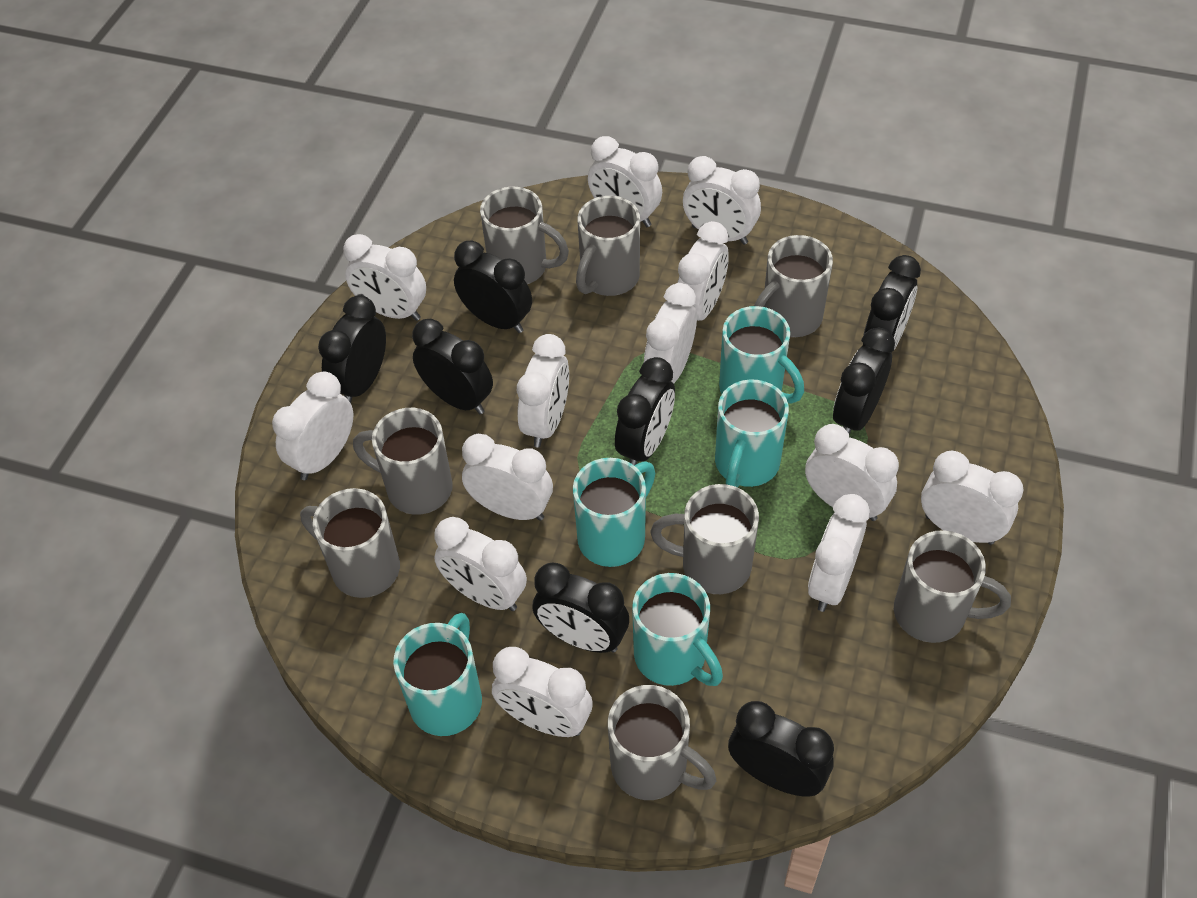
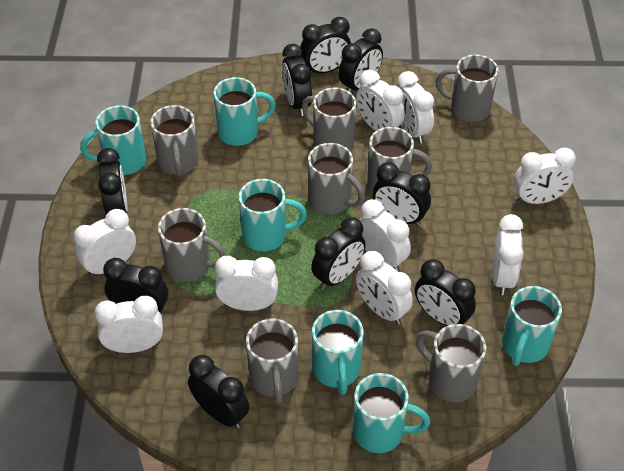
black clock: 8 -> 9
turquoise mug: 5 -> 6
white clock: 13 -> 9

